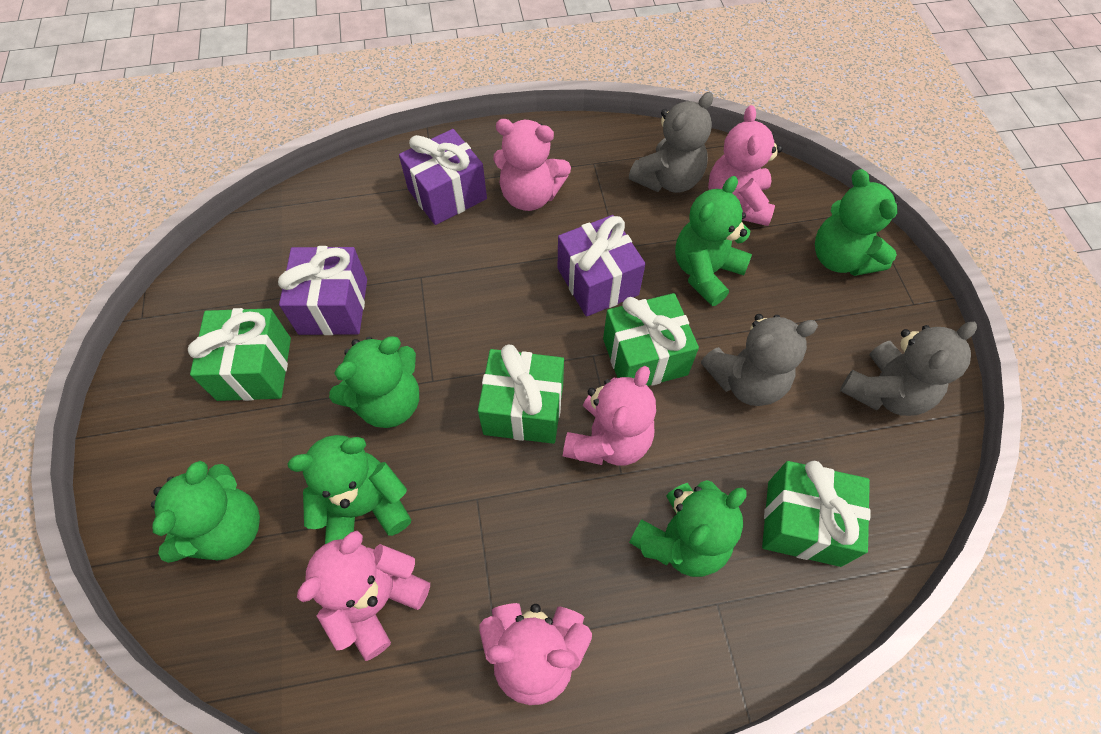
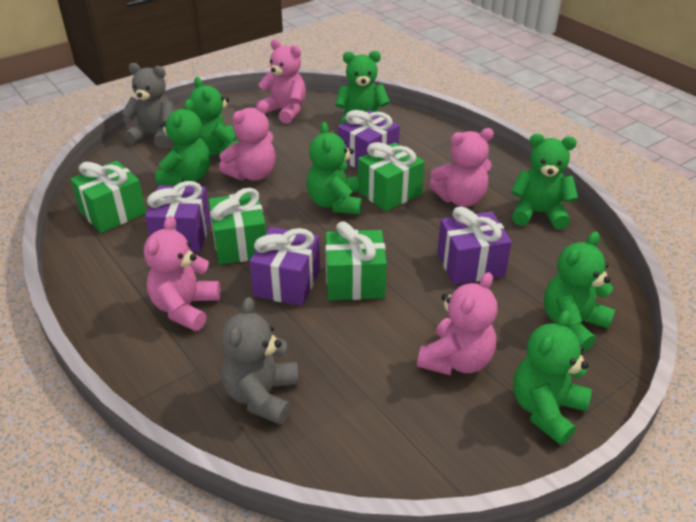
green teddy bear: 6 -> 7
grey teddy bear: 3 -> 2
purple gift: 3 -> 4

